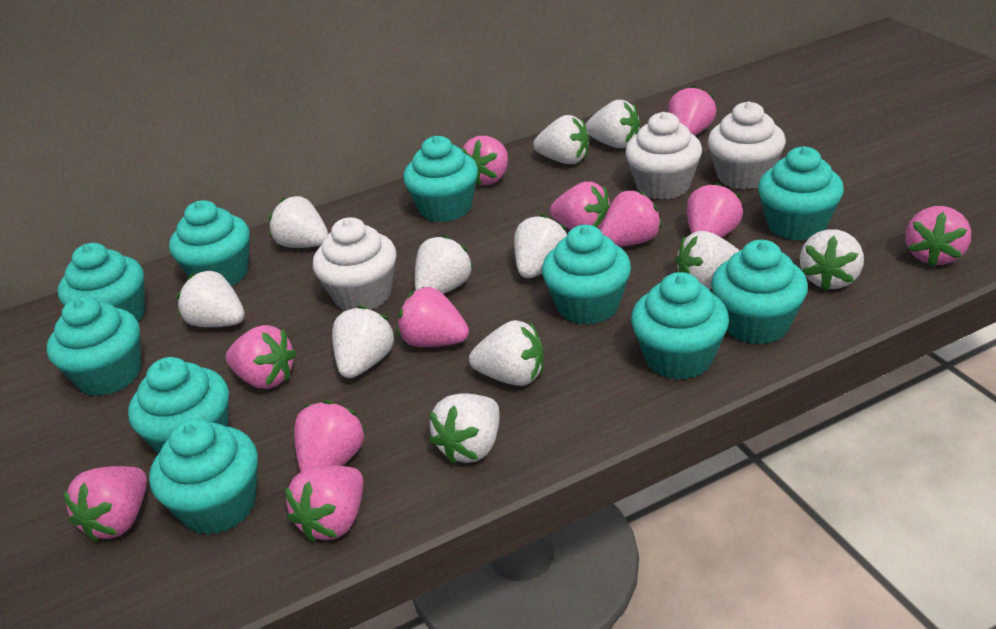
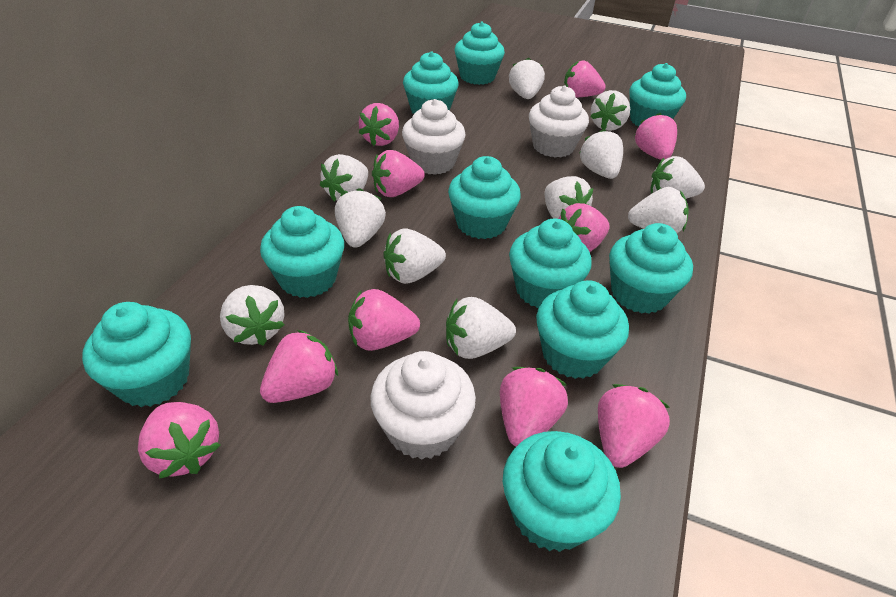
pink strawberry: 11 -> 10

